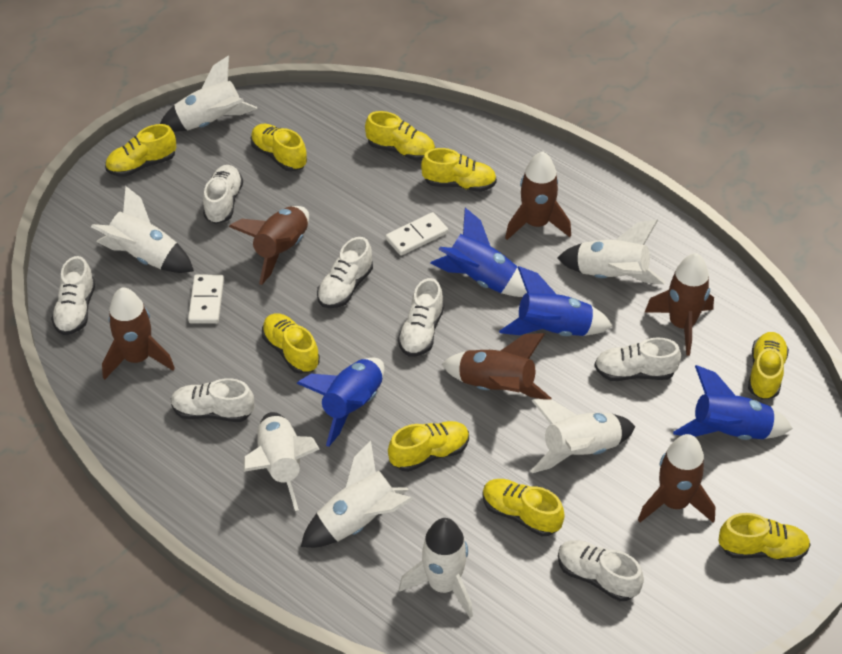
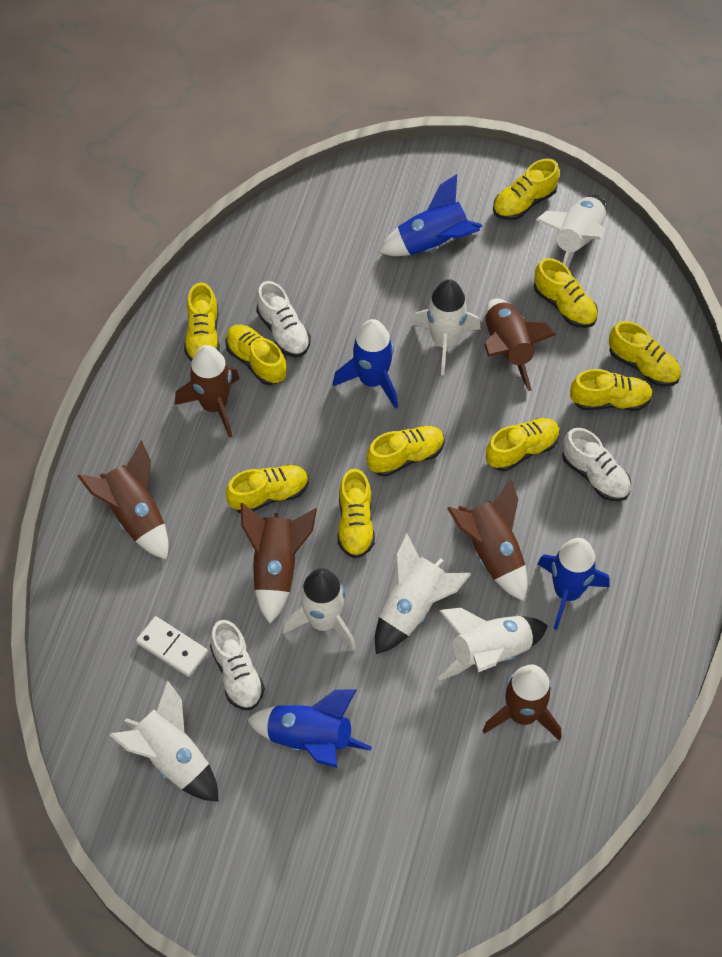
white domino: 2 -> 1
white rocket: 7 -> 6
white shoe: 7 -> 3
yellow shoe: 9 -> 10

